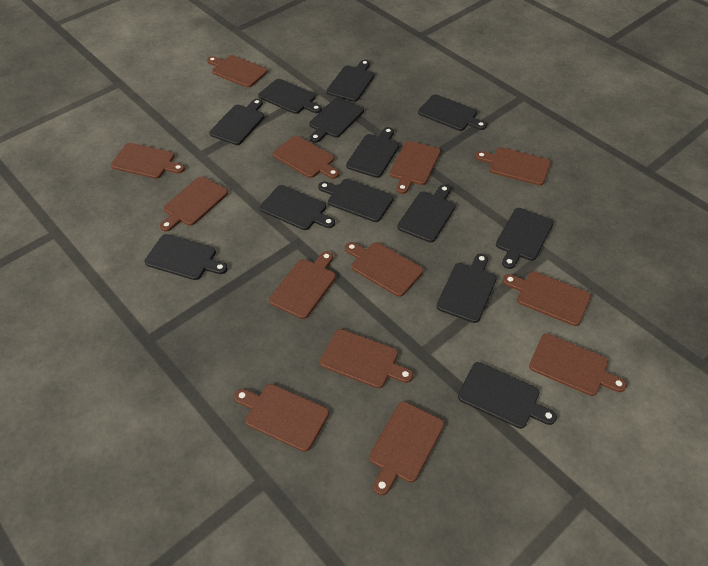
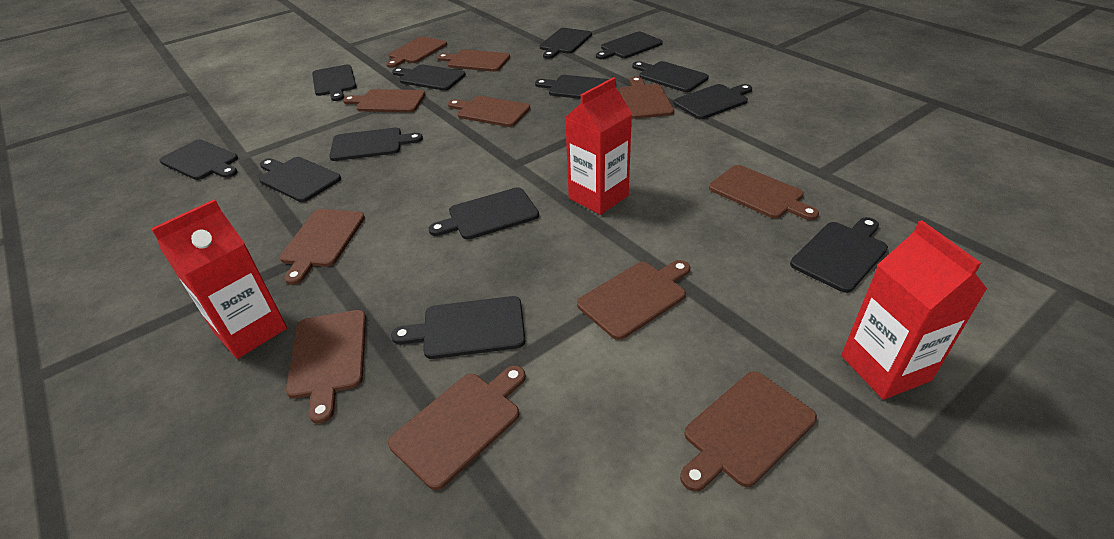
brown cutting board: 13 -> 11
red carton: 0 -> 3

